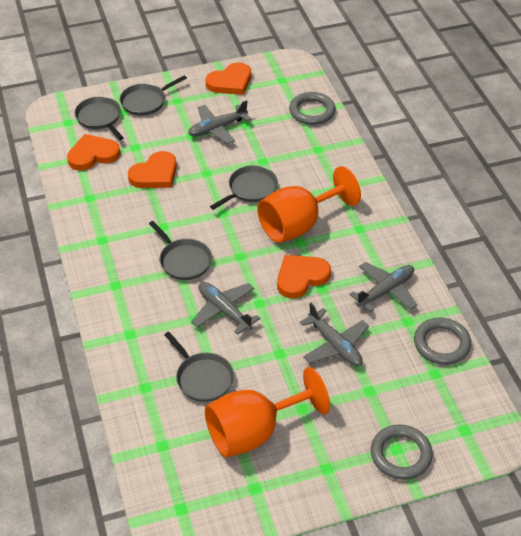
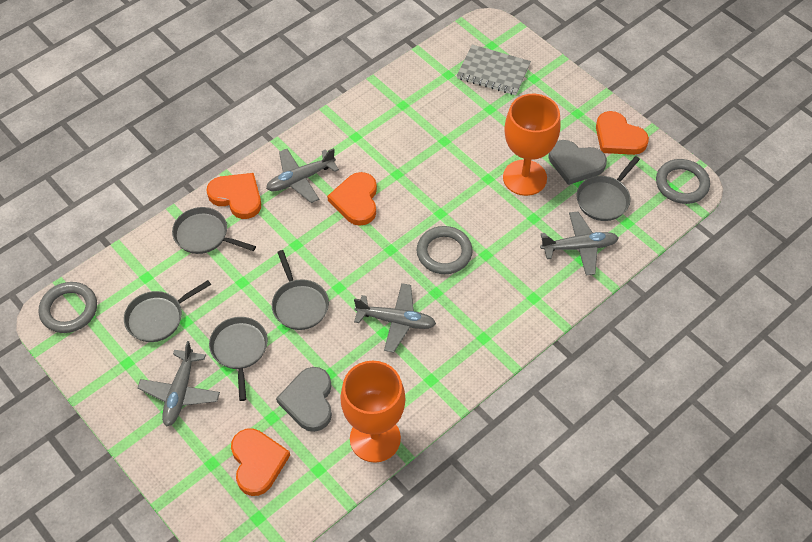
grey heart: 0 -> 2
grey notebook: 0 -> 1

